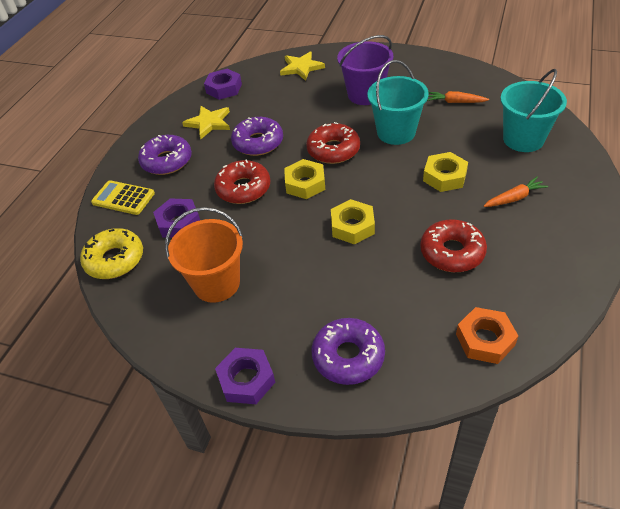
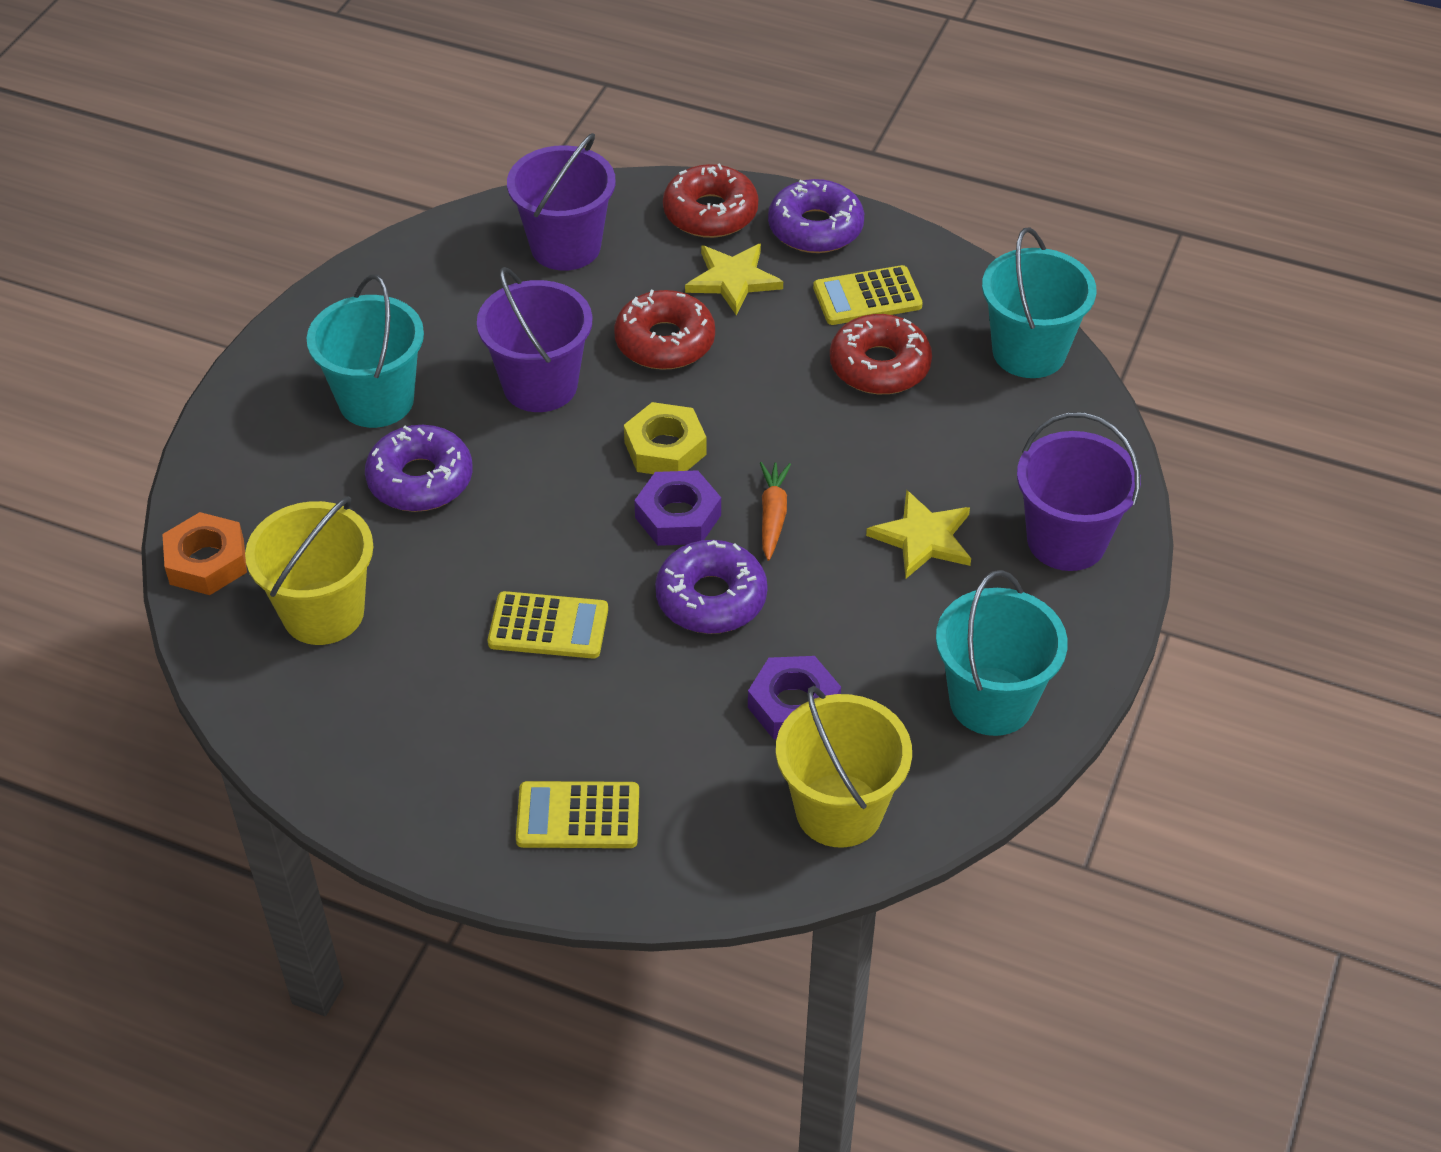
orange bucket: 1 -> 0
orange carrot: 2 -> 1
purple bucket: 1 -> 3
purple nut: 3 -> 2
turquoise bucket: 2 -> 3
yellow bucket: 0 -> 2
yellow calculator: 1 -> 3
yellow donut: 1 -> 0
yellow nut: 3 -> 1

